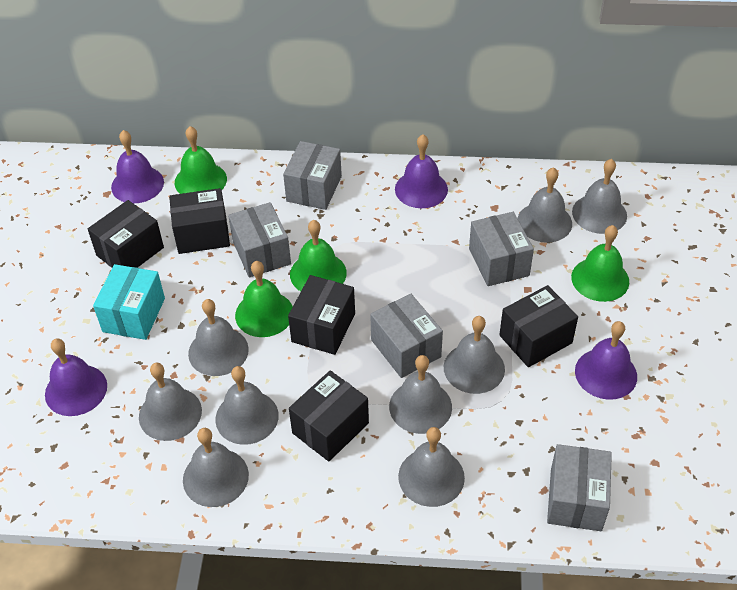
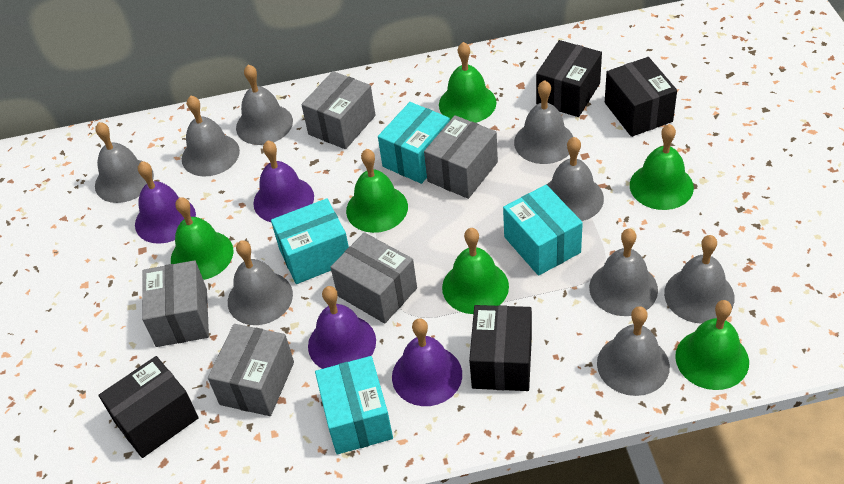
black box: 5 -> 4
green bell: 4 -> 6
turquoise box: 1 -> 4

